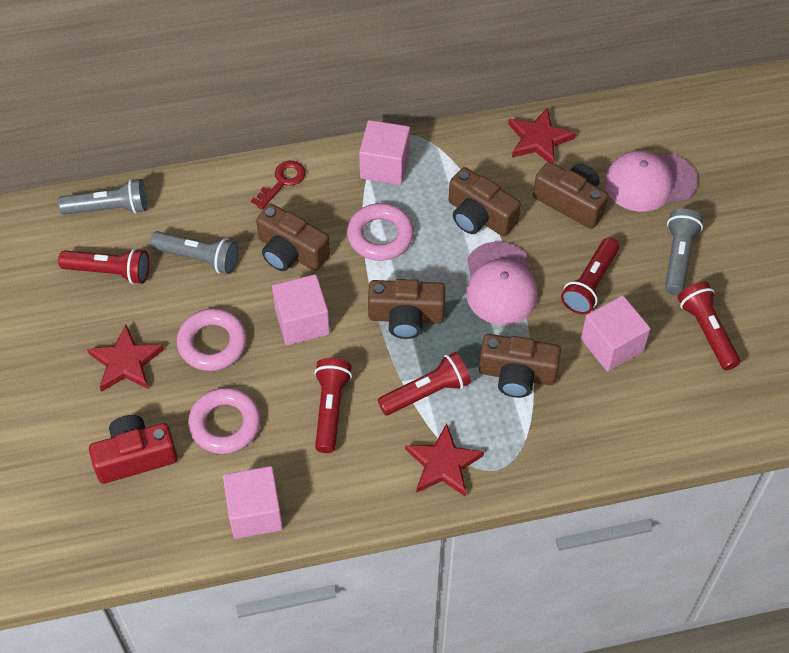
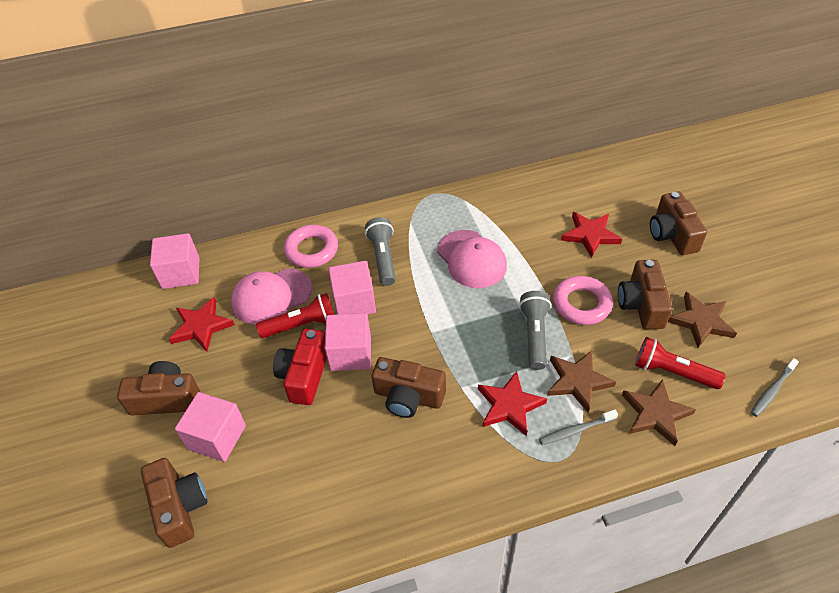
brown star: 0 -> 3
grey flashlight: 3 -> 2
grey toothbrush: 0 -> 2
pink ring: 3 -> 2
red flashlight: 5 -> 2
red key: 1 -> 0

